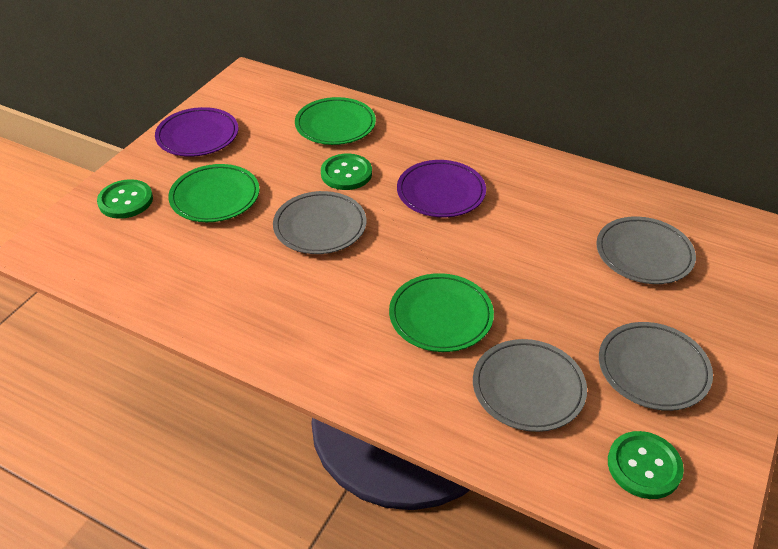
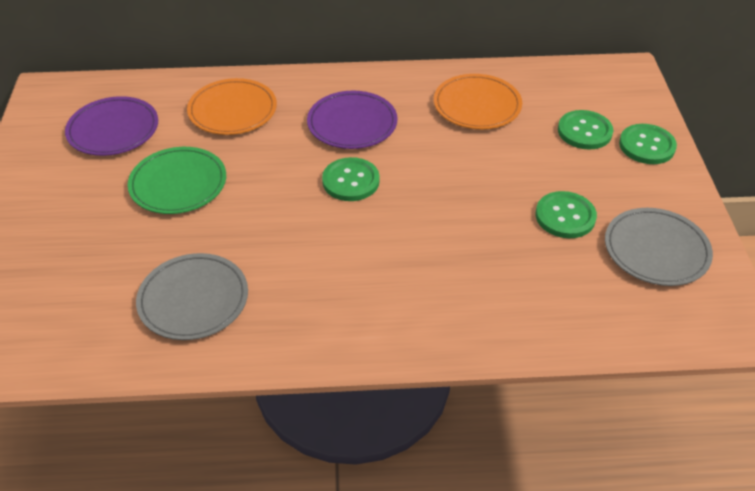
green button: 3 -> 4
green plate: 3 -> 1
grey plate: 4 -> 2
orange plate: 0 -> 2

